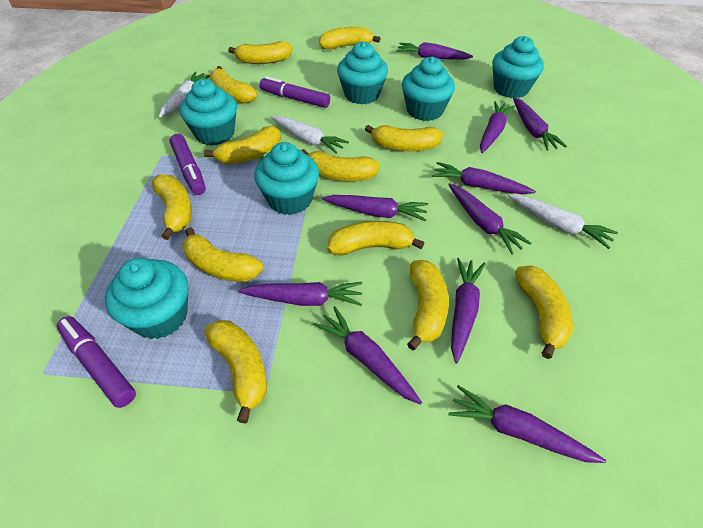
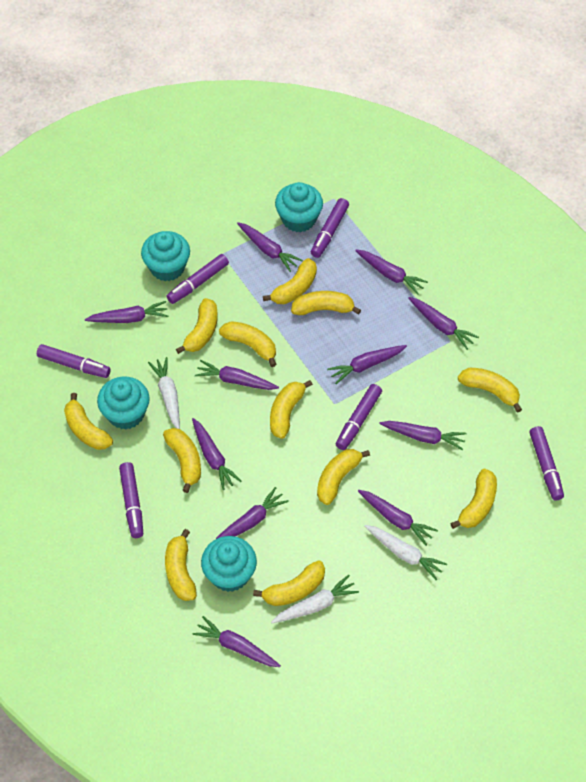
purple carrot: 10 -> 11
purple marker: 3 -> 6
turquoise cupcake: 6 -> 4

